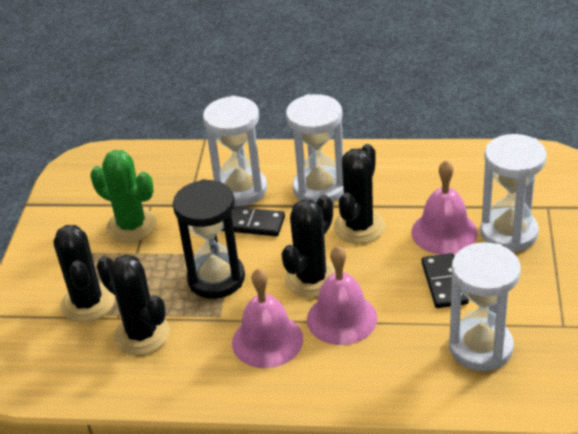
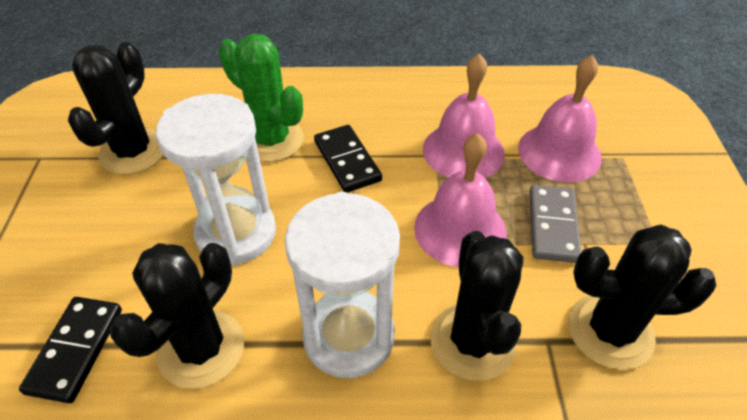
black hourglass: 1 -> 0
grey domino: 0 -> 1
white hourglass: 4 -> 2

